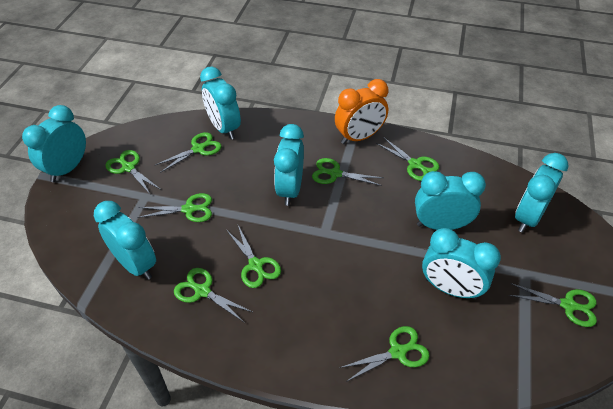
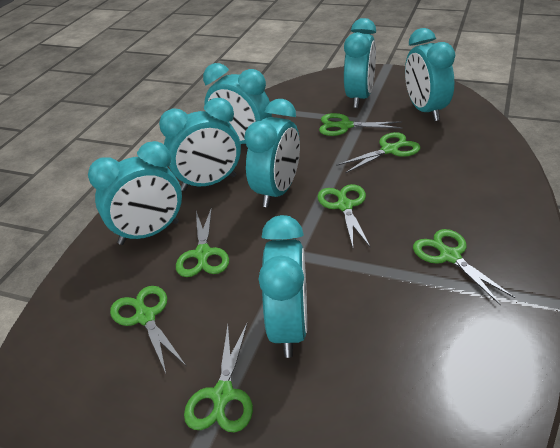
green scissors: 9 -> 7
orange clock: 1 -> 0

